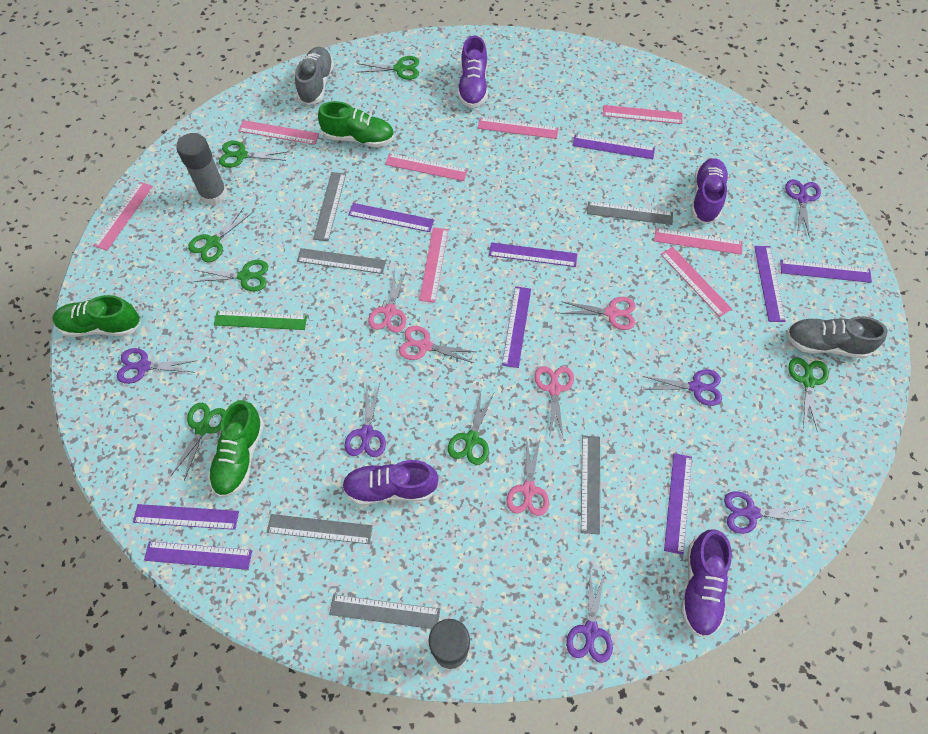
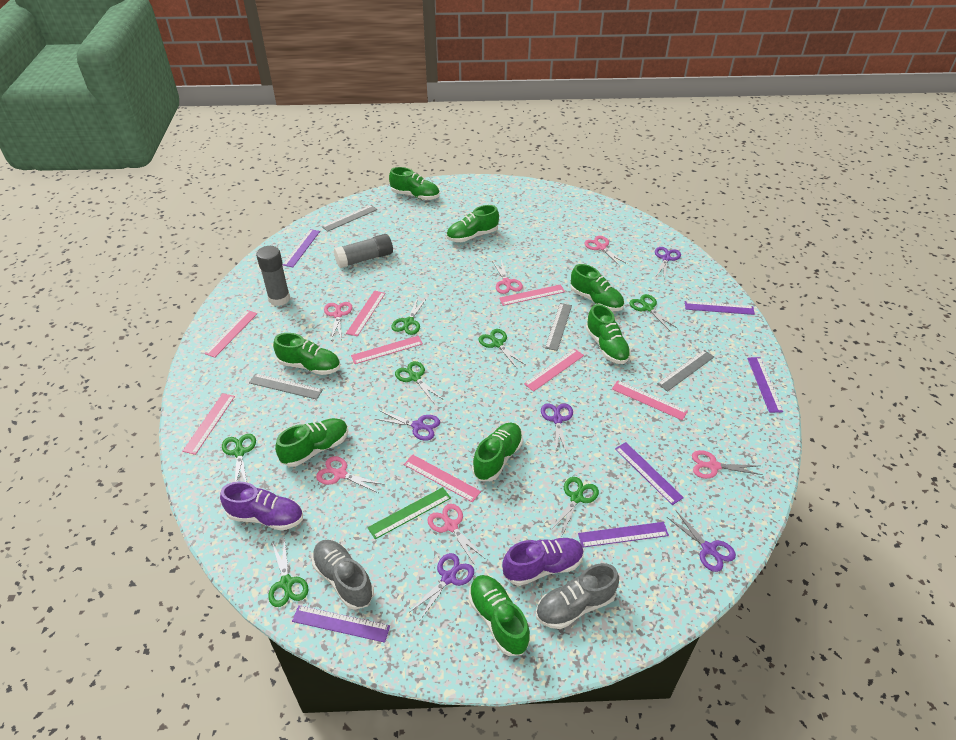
green shoe: 3 -> 8
grey ruler: 6 -> 4
pink scissors: 5 -> 6
purple ruler: 9 -> 6
purple scissors: 6 -> 5
purple shoe: 4 -> 2

